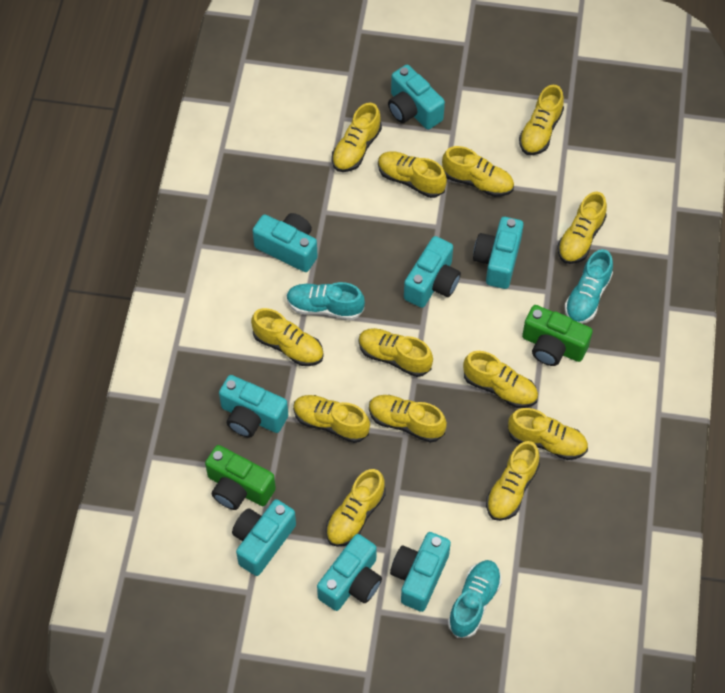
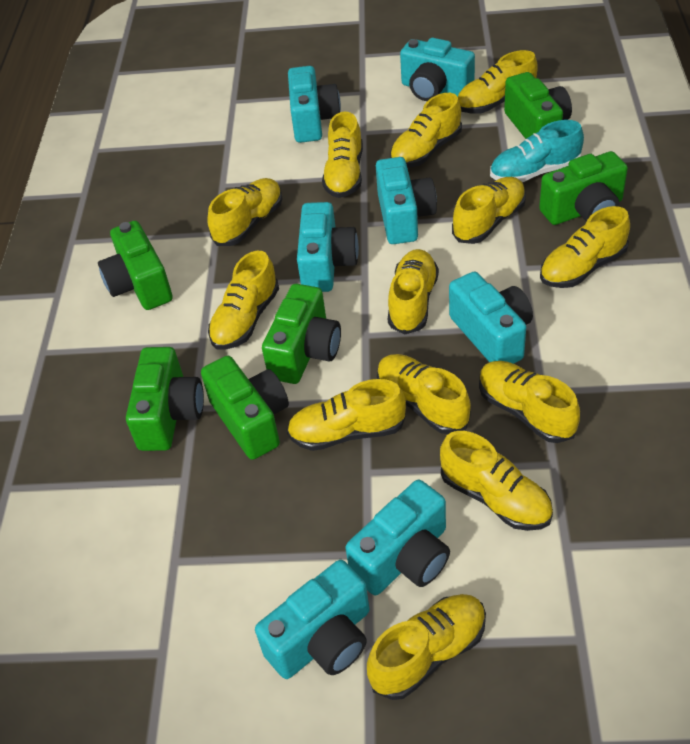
green camera: 2 -> 6
turquoise camera: 8 -> 7
turquoise shoe: 3 -> 1

